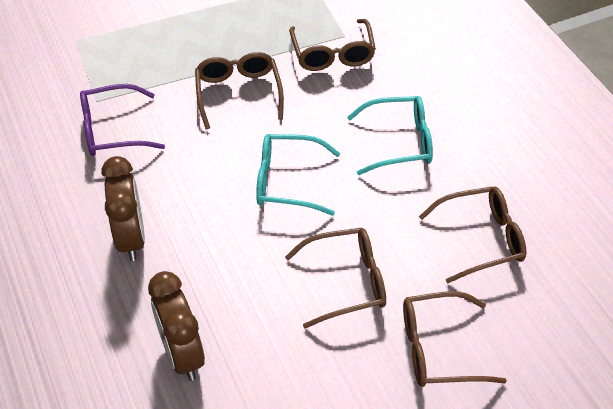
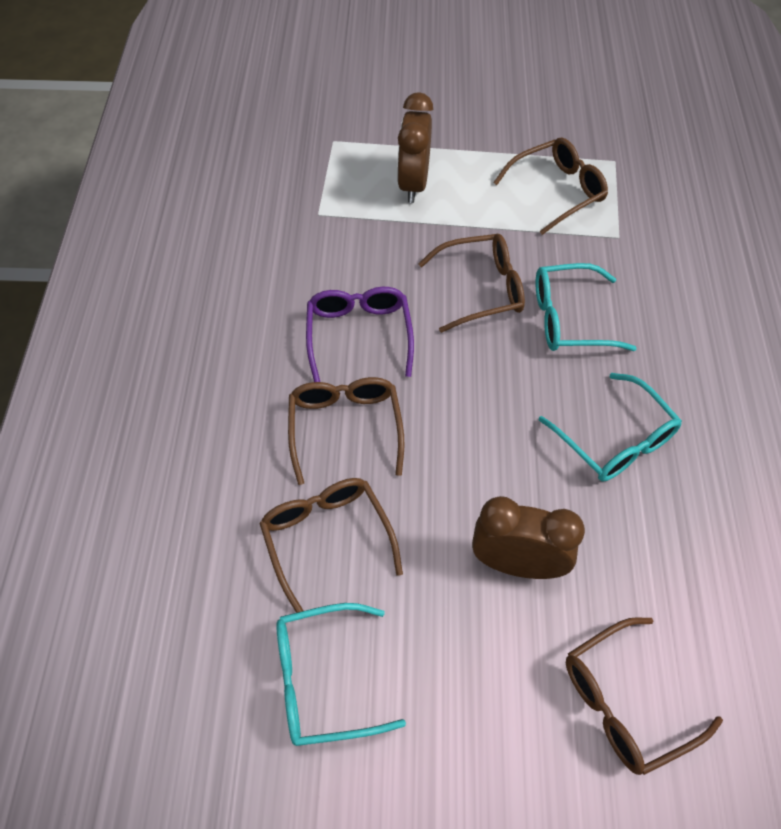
turquoise glasses: 2 -> 3

